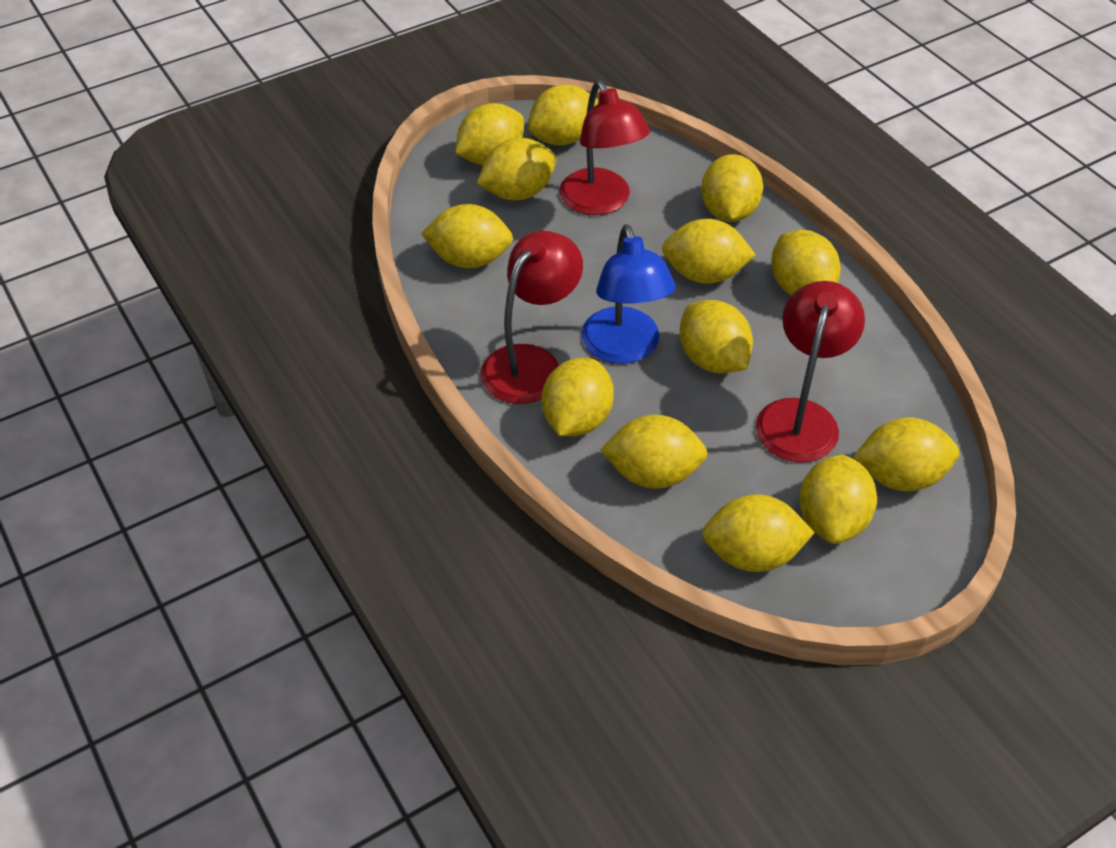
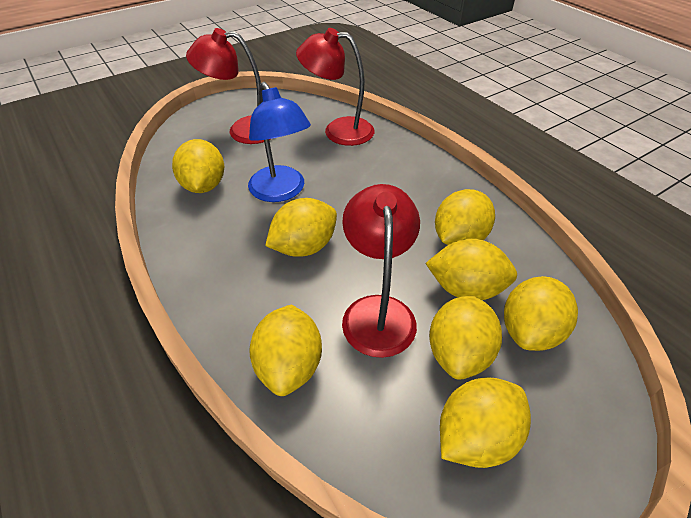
yellow lemon: 13 -> 8

